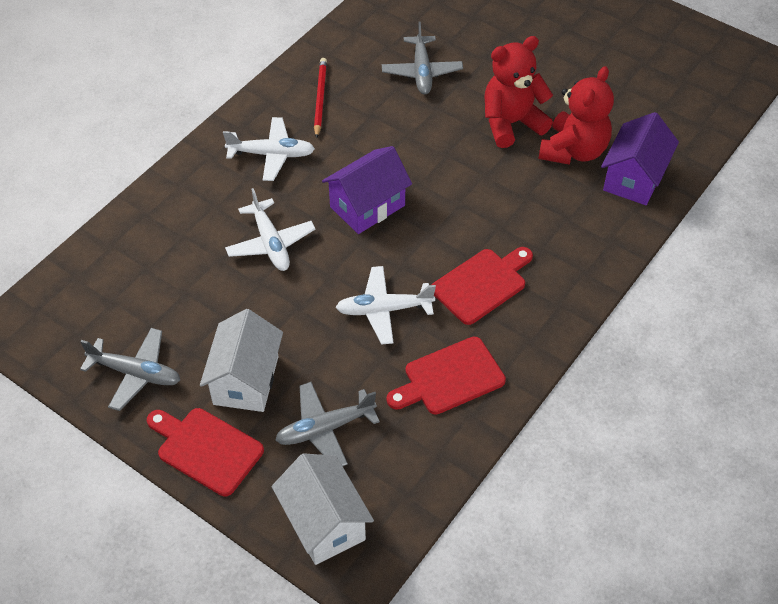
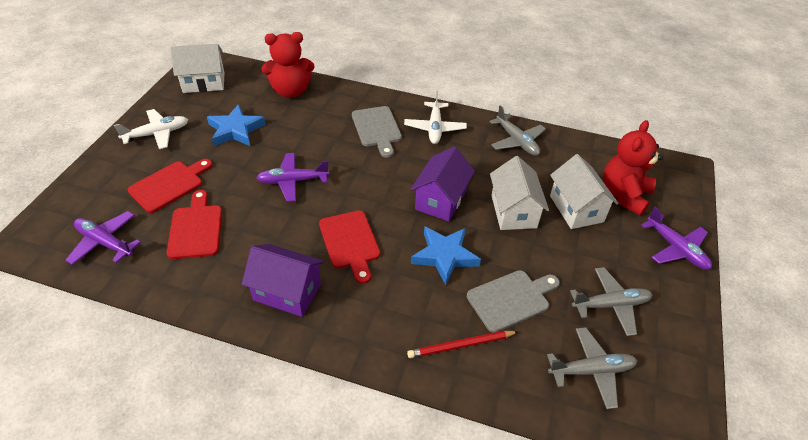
blue star: 0 -> 2
grey cutting board: 0 -> 2
purple plane: 0 -> 3
white house: 2 -> 3
white plane: 3 -> 2

